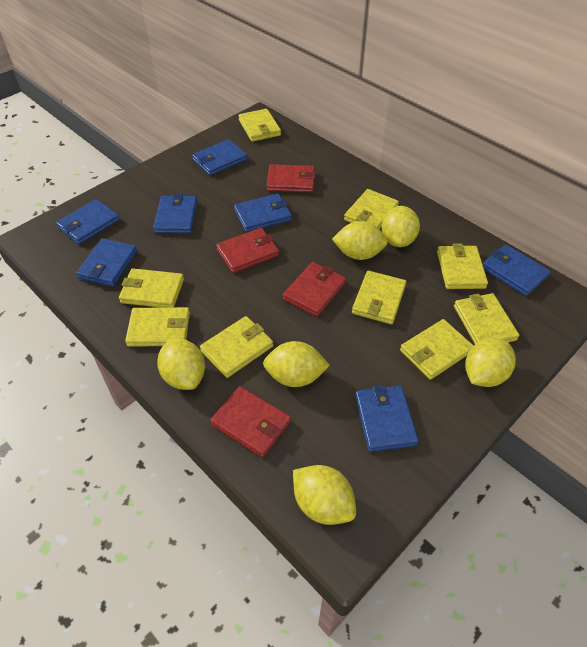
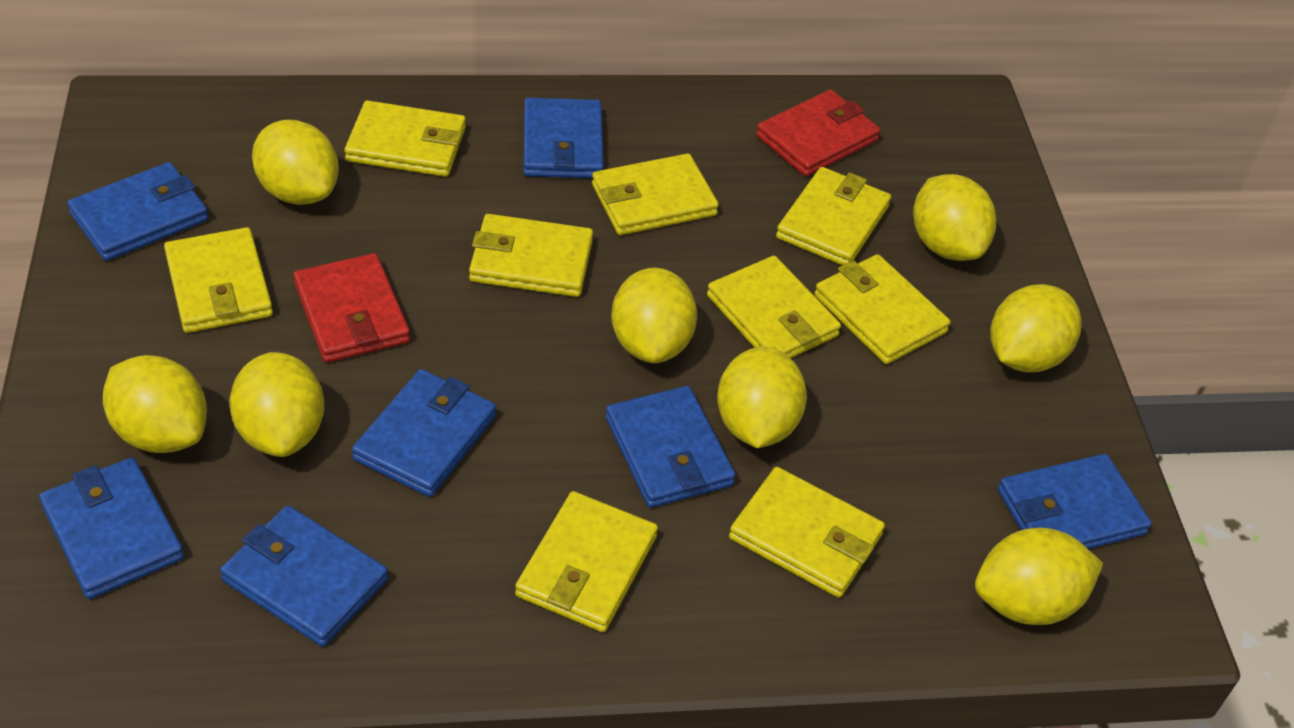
red wallet: 4 -> 2
yellow lemon: 6 -> 8

